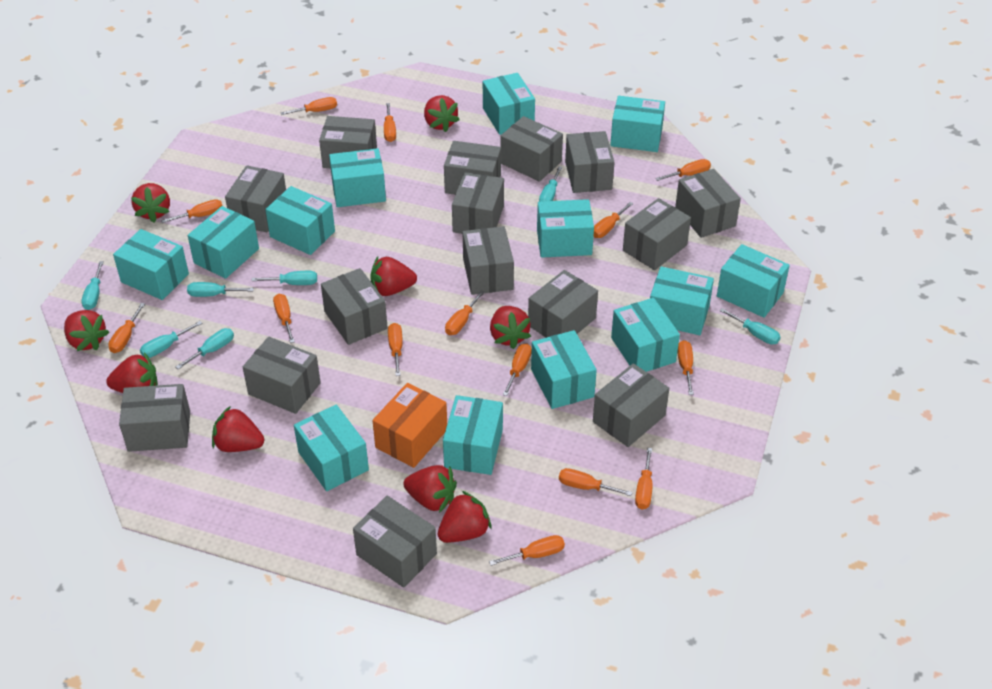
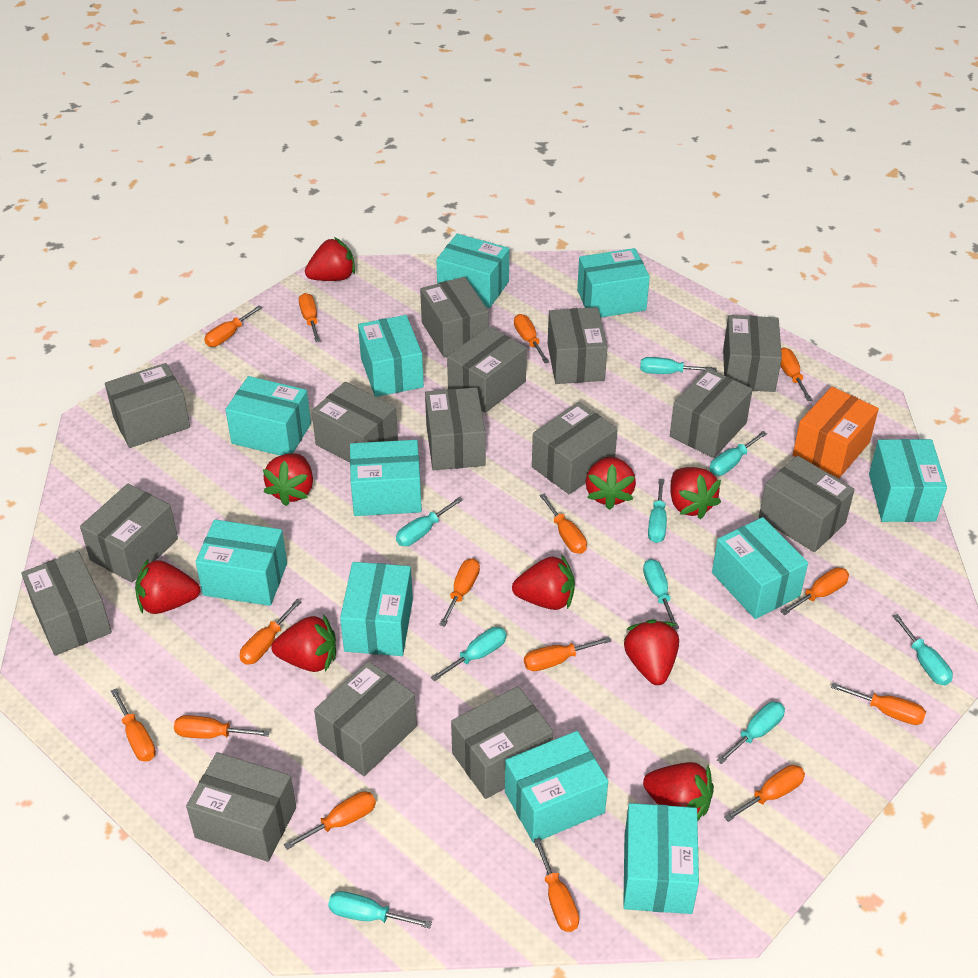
orange screwdriver: 14 -> 15
turquoise box: 13 -> 11
turquoise screwdriver: 7 -> 9

